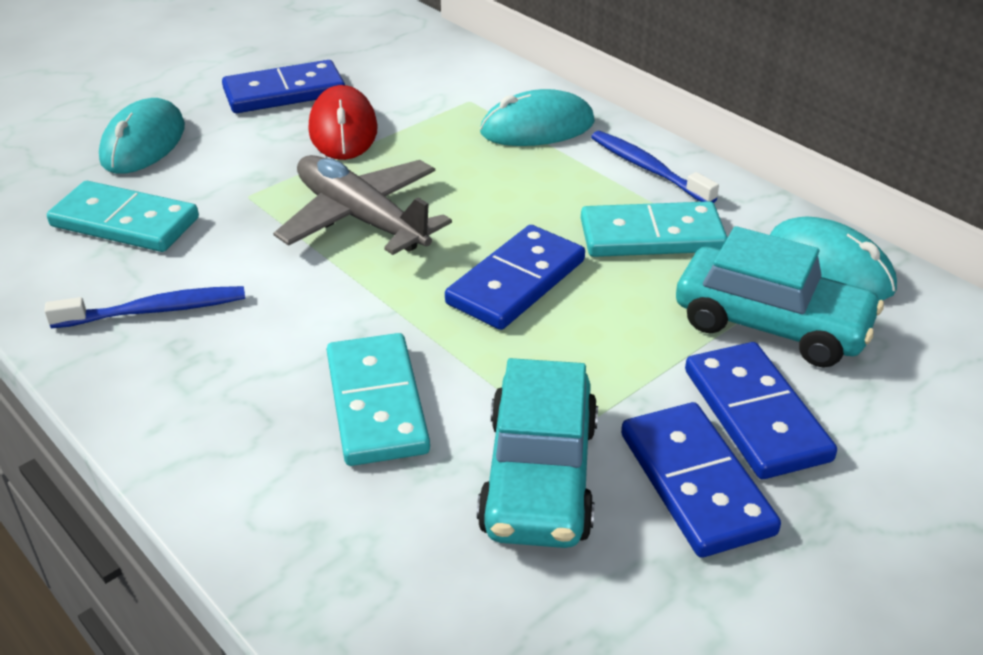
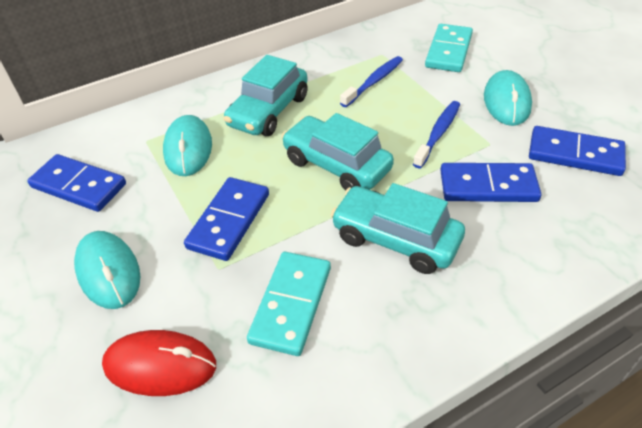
grey plane: 1 -> 0
turquoise car: 2 -> 3
turquoise domino: 3 -> 2

